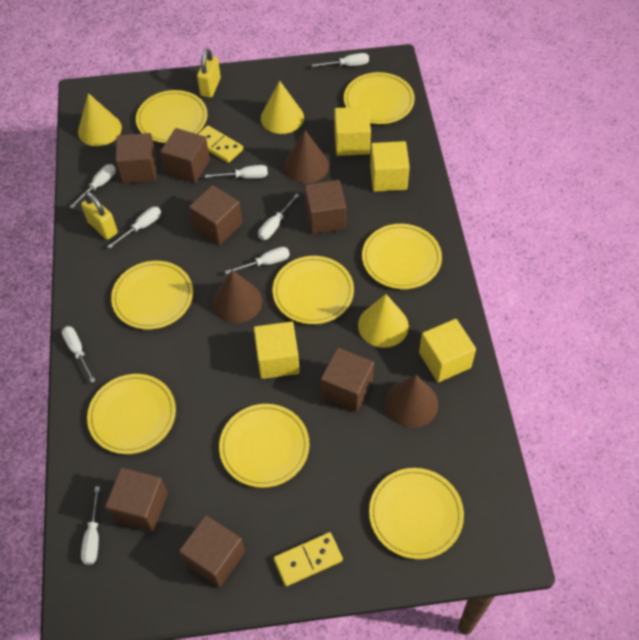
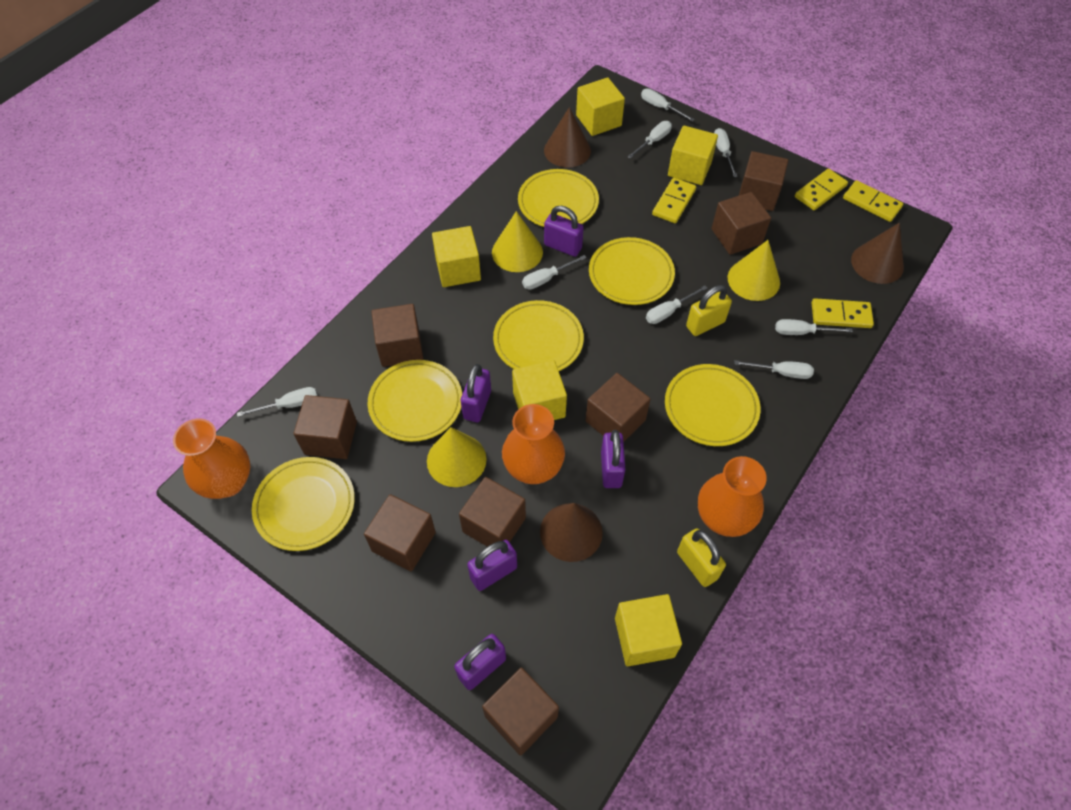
brown cube: 7 -> 8
orange vase: 0 -> 3
purple padlock: 0 -> 5
yellow cube: 4 -> 5
yellow domino: 2 -> 4
yellow plate: 8 -> 6

